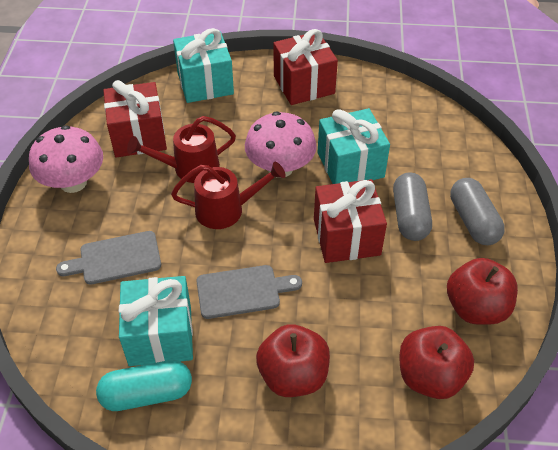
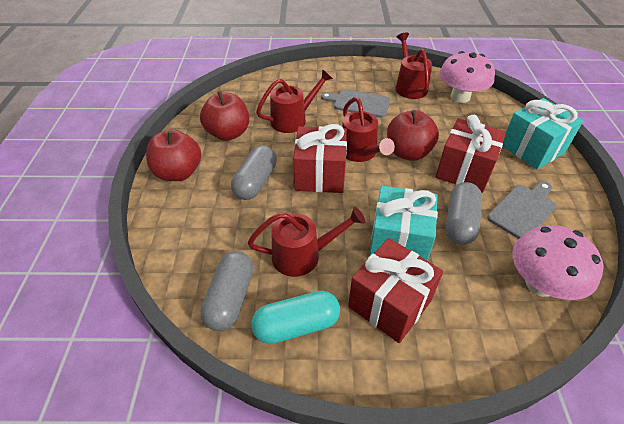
grey capsule: 2 -> 3
red watering can: 2 -> 4
turquoise gift: 3 -> 2

